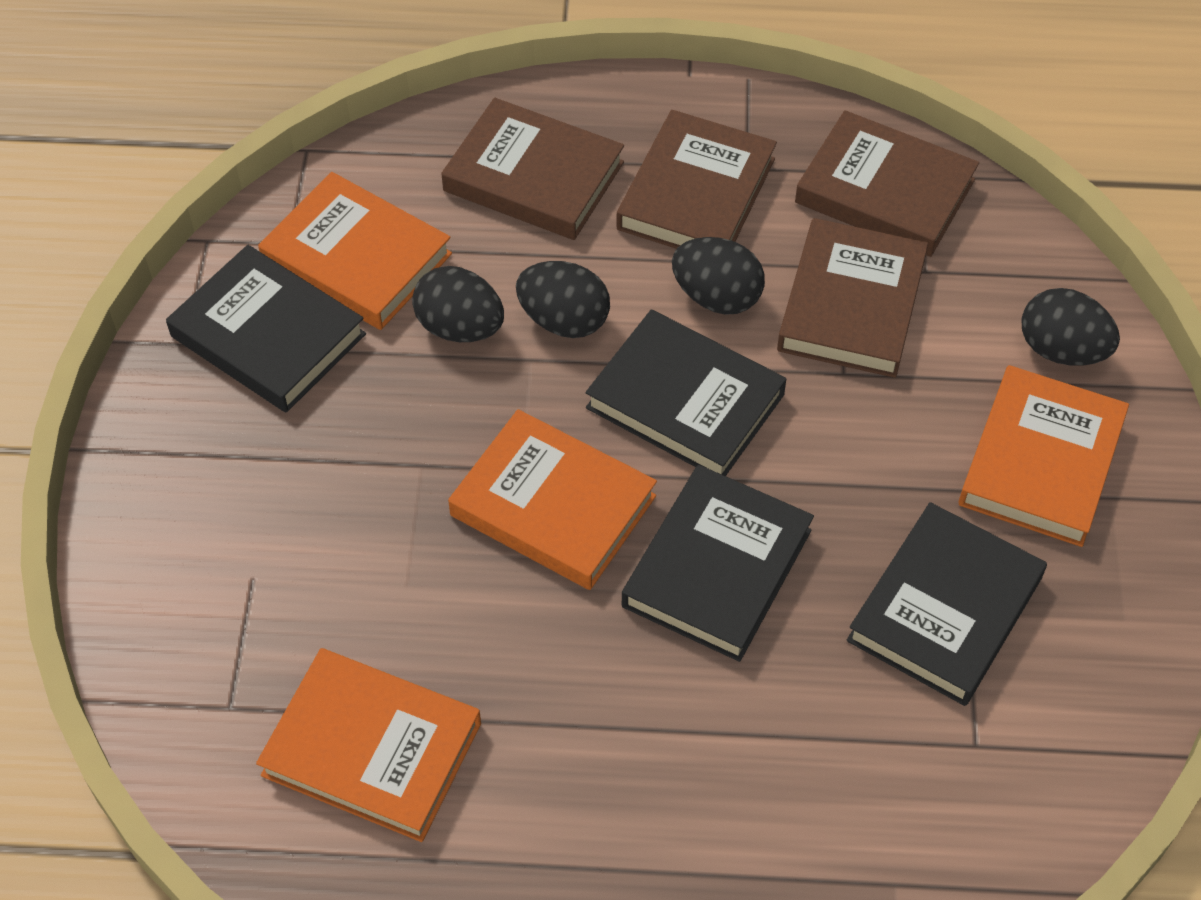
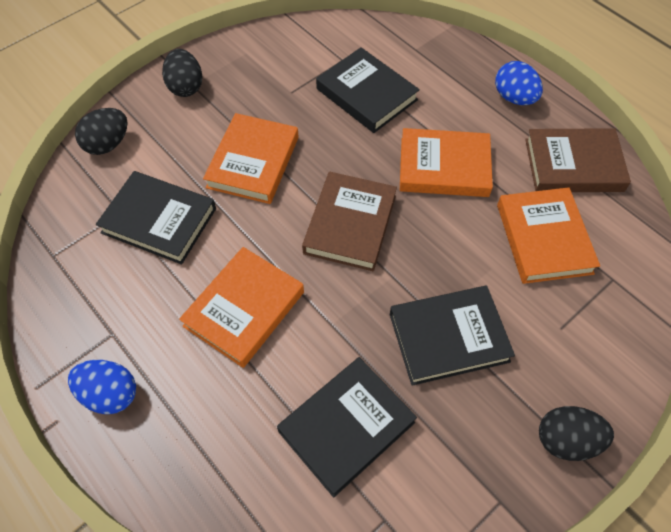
black egg: 4 -> 3
blue egg: 0 -> 2
brown book: 4 -> 2

